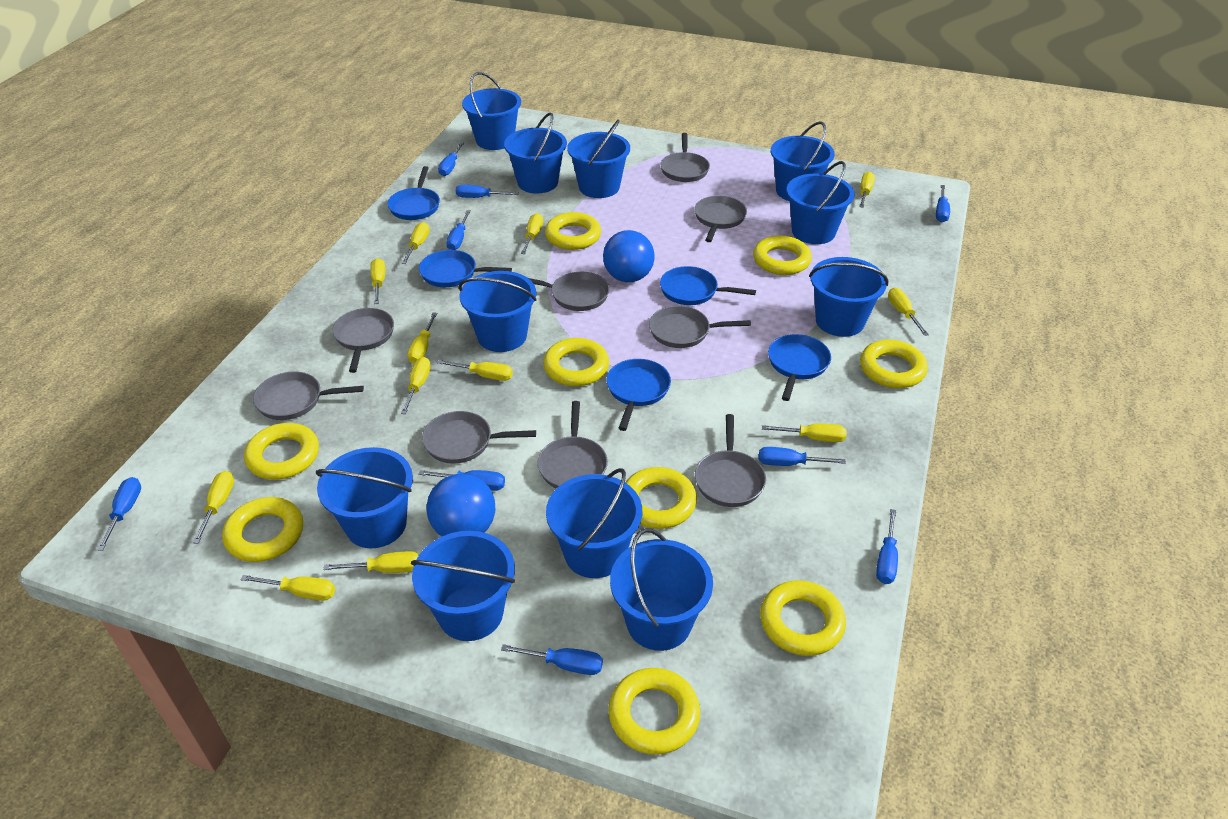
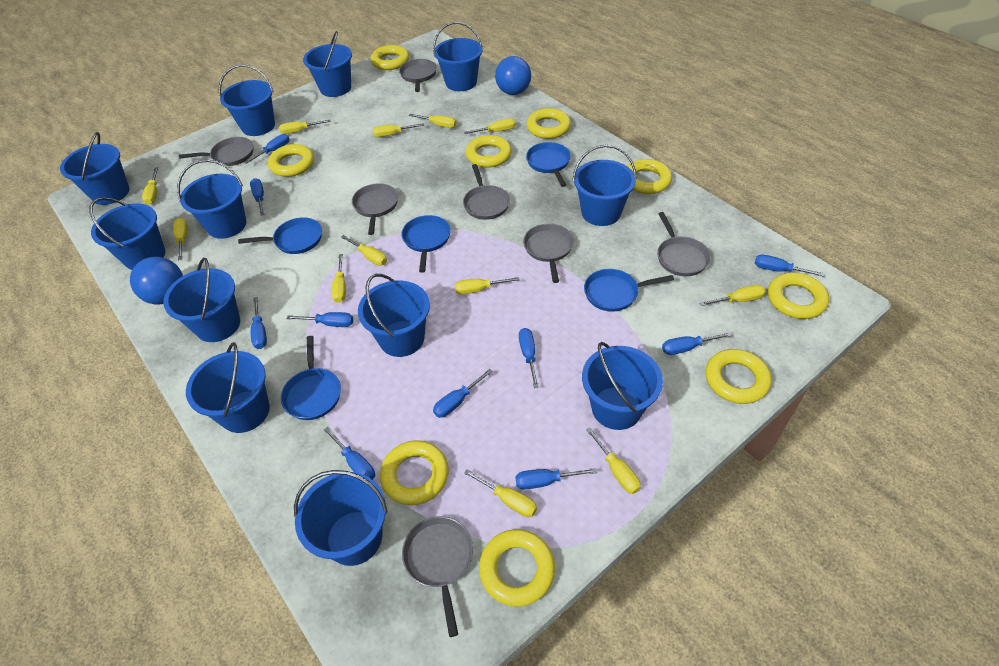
blue bucket: 11 -> 12
blue screwdriver: 9 -> 10
grey pan: 9 -> 7

